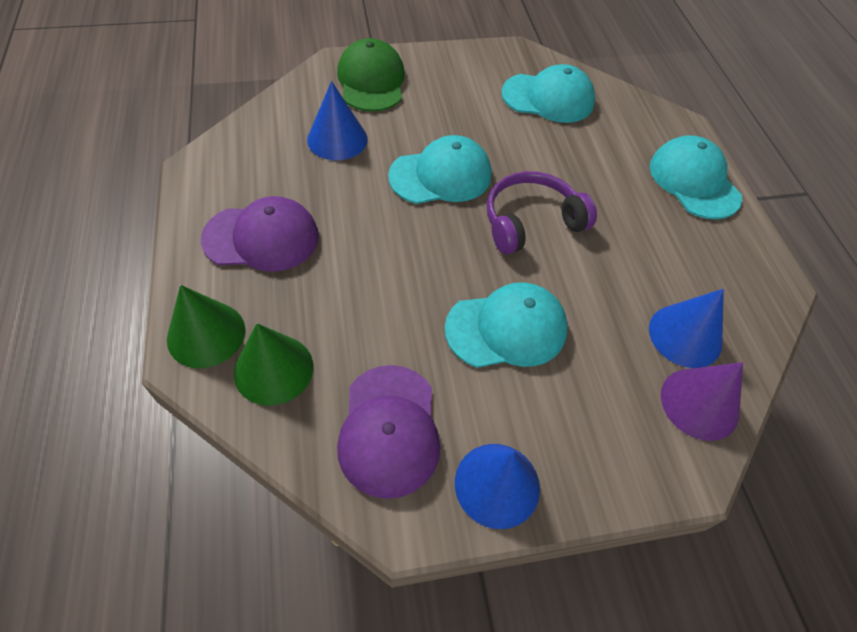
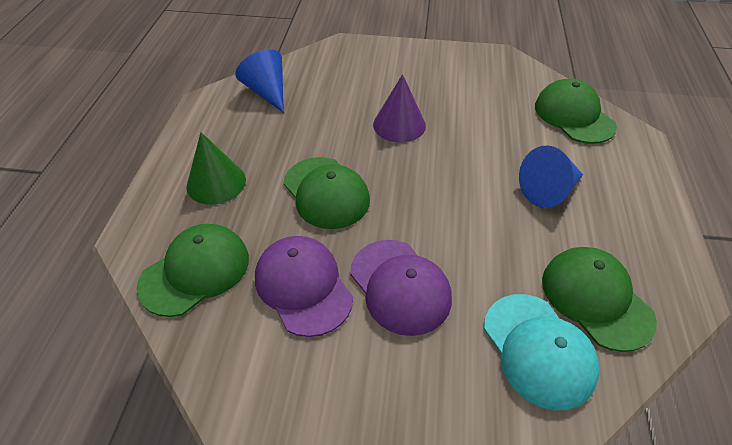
blue cone: 3 -> 2
green cap: 1 -> 4
green cone: 2 -> 1
purple headphones: 1 -> 0
turquoise cap: 4 -> 1

